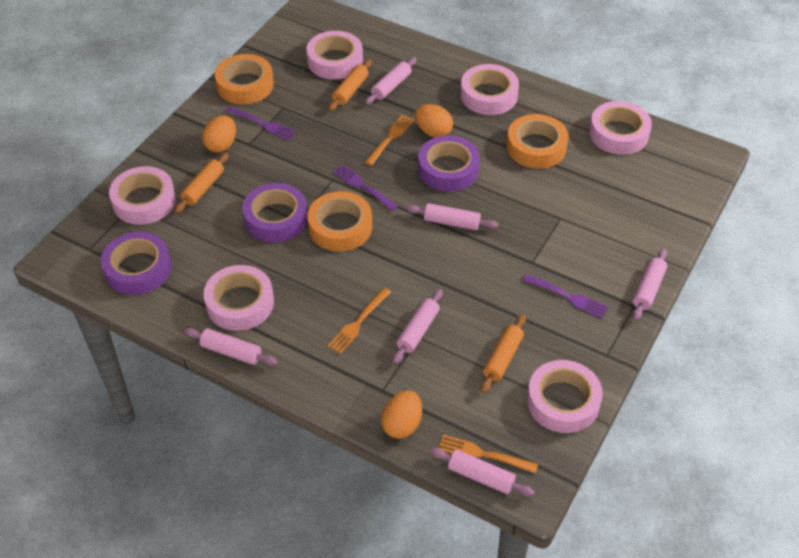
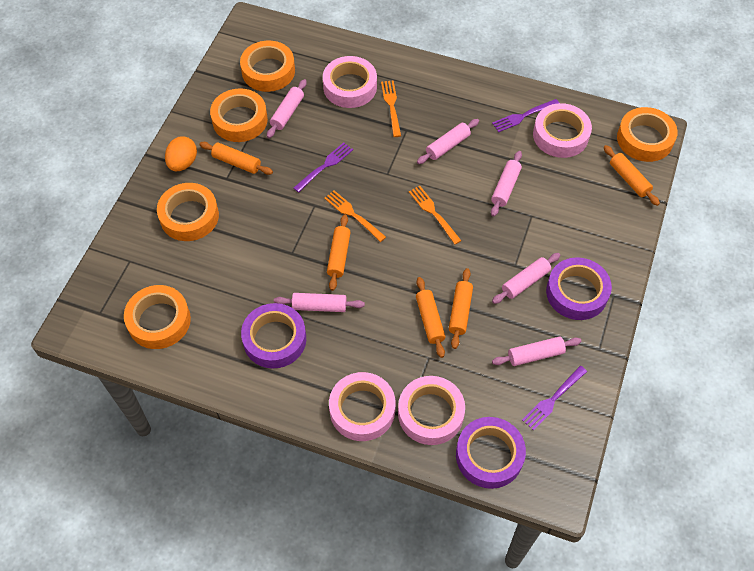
orange egg: 3 -> 1
orange rolling pin: 3 -> 5
orange tape: 3 -> 5
pink tape: 6 -> 4

